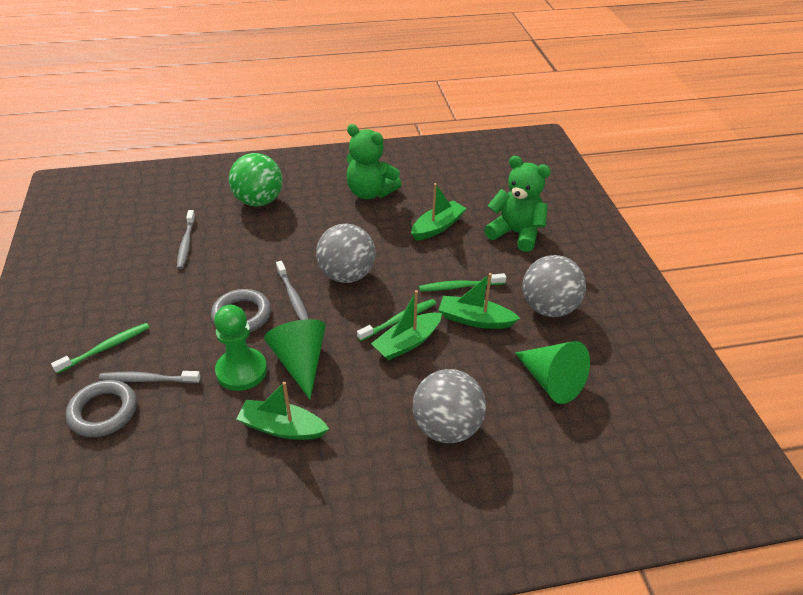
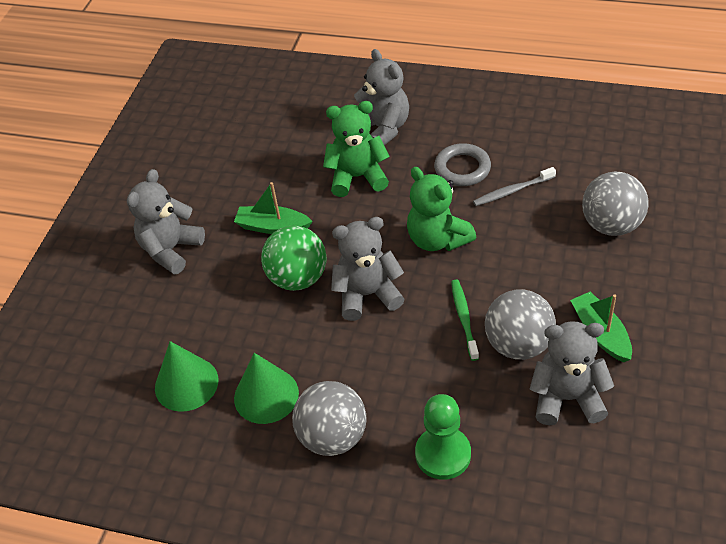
green boat: 4 -> 2
green toothbrush: 3 -> 1
grey ring: 2 -> 1
grey teddy bear: 0 -> 4
grey toothbrush: 3 -> 1

